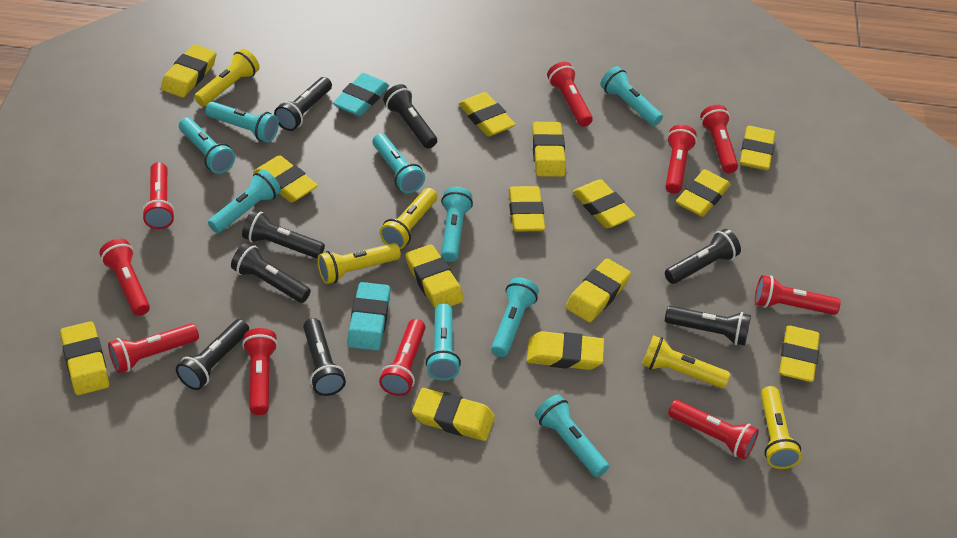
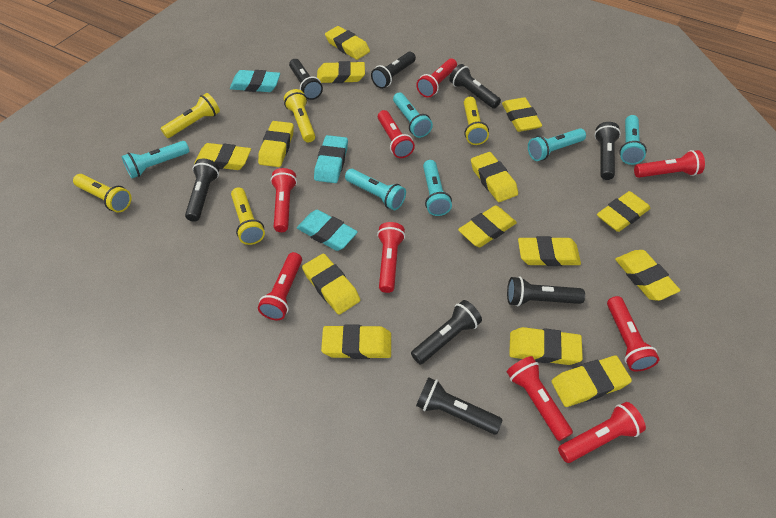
red flashlight: 10 -> 9
turquoise eraser: 2 -> 3
turquoise flashlight: 9 -> 6

